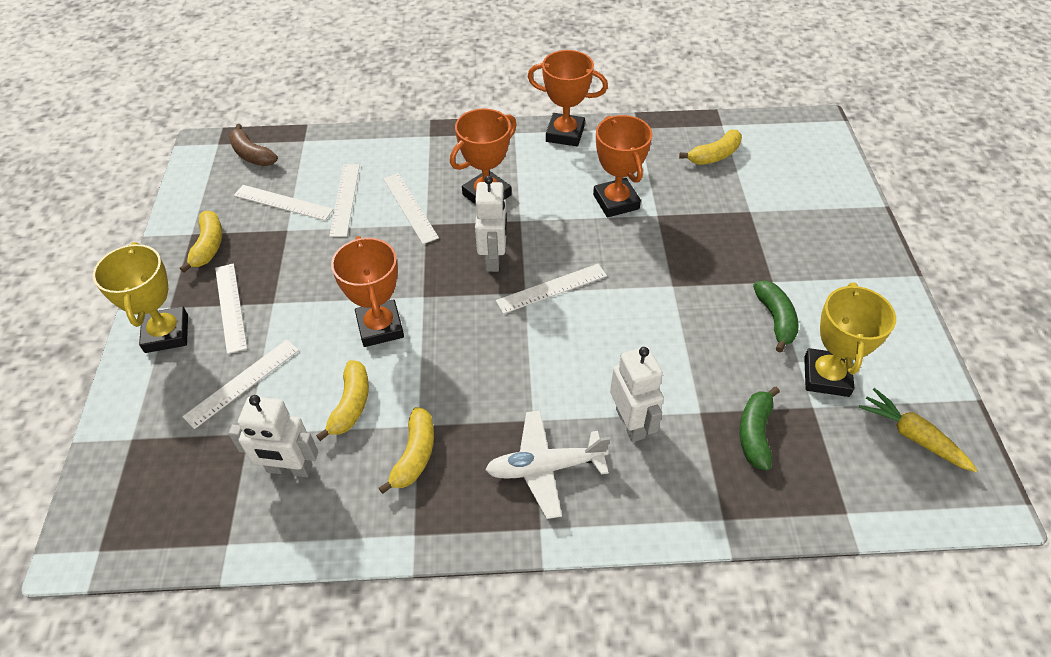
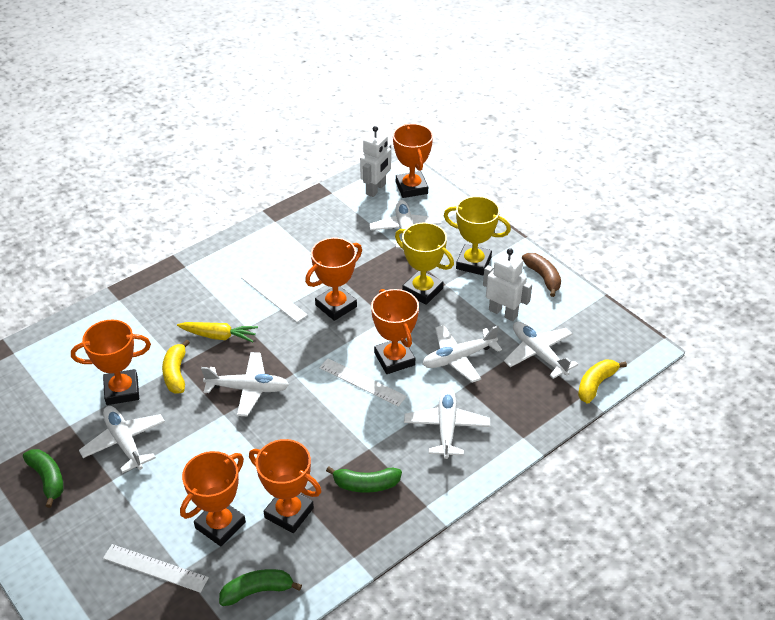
green banana: 2 -> 3
orange trophy: 4 -> 6
white plane: 1 -> 6
white robot: 3 -> 2
white ruler: 6 -> 3
yellow banana: 4 -> 2

